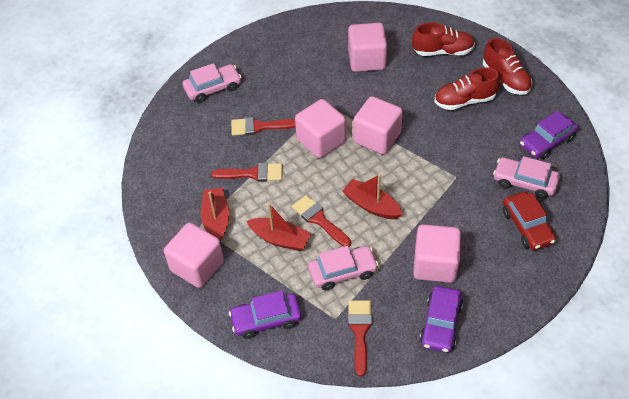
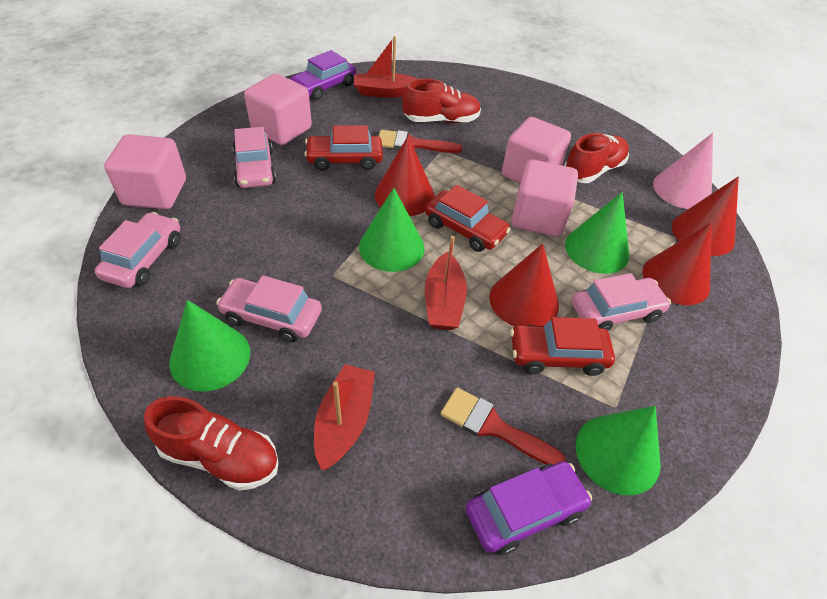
green cone: 0 -> 4
pink car: 3 -> 4
pink cone: 0 -> 1
pink cube: 5 -> 4
purple car: 3 -> 2
red brush: 4 -> 2
red car: 1 -> 3
red cone: 0 -> 4

